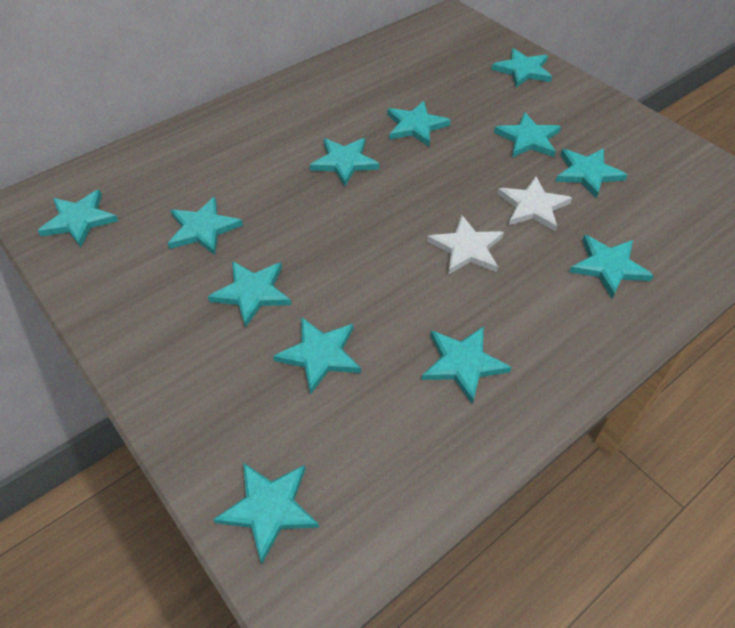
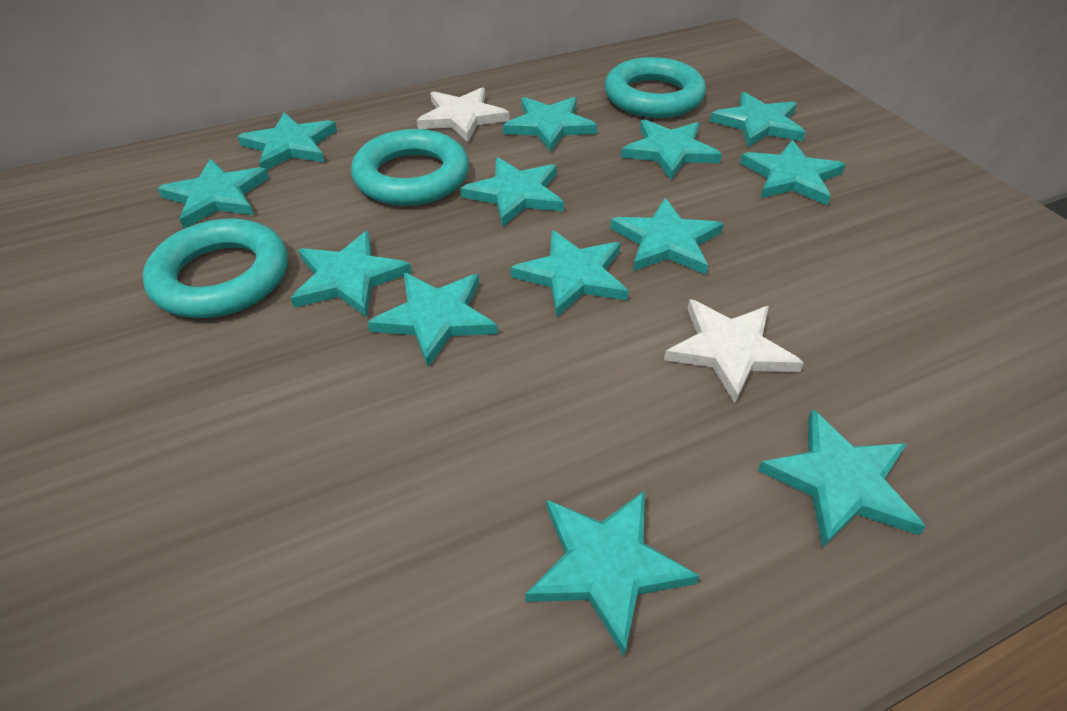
turquoise ring: 0 -> 3
turquoise star: 12 -> 13

